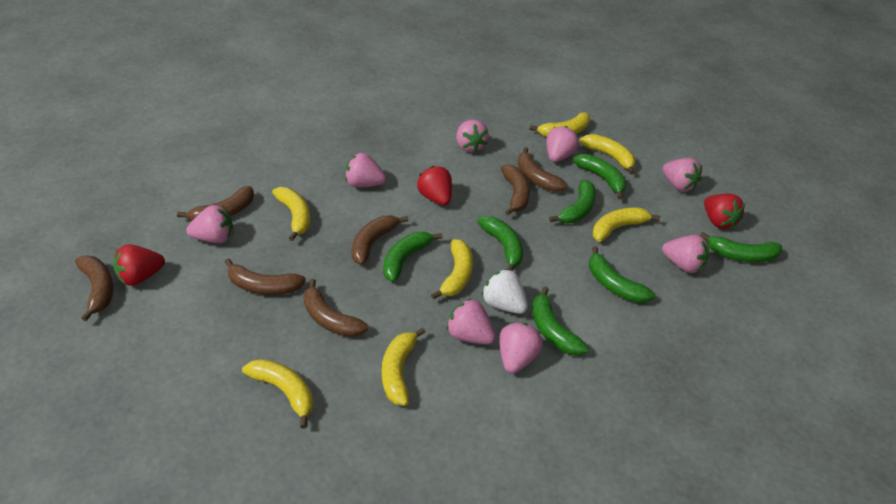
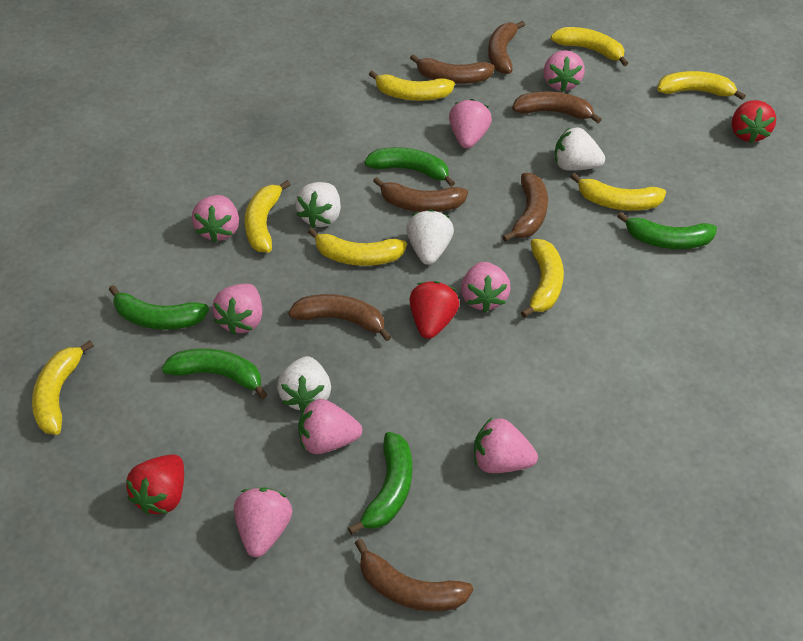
green banana: 7 -> 5
white strawberry: 1 -> 4
yellow banana: 7 -> 8

